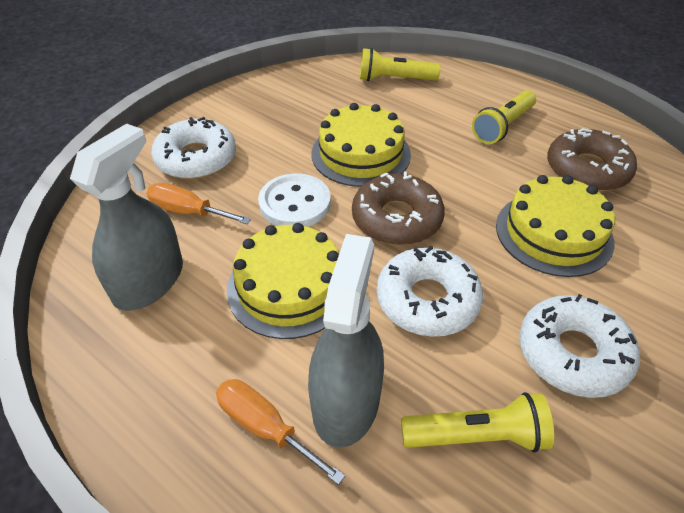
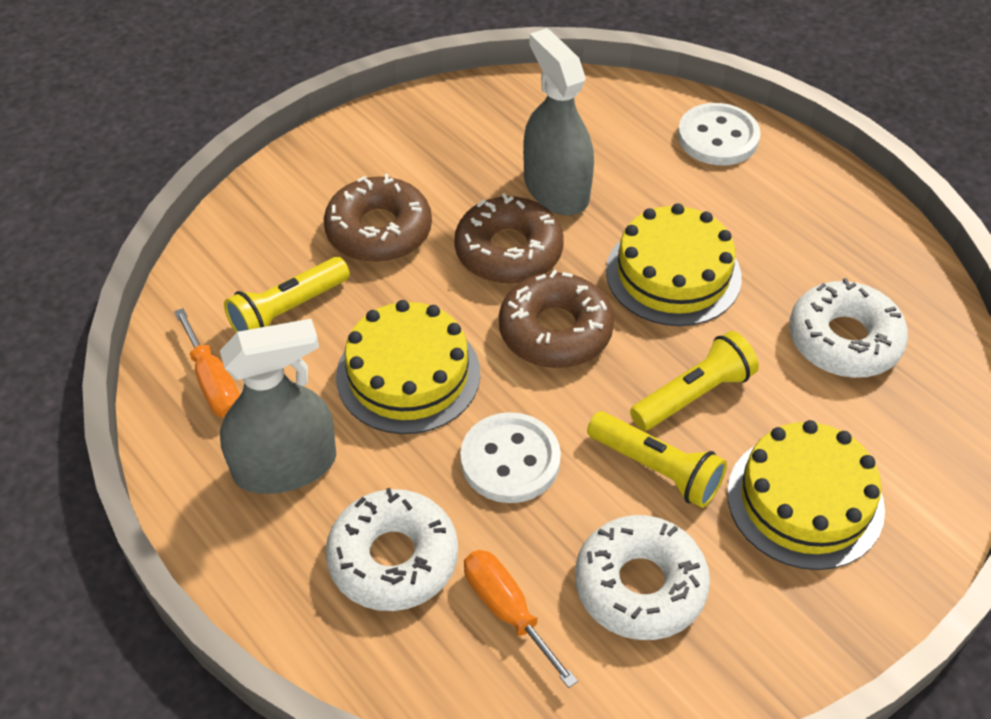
brown donut: 2 -> 3
white button: 1 -> 2

